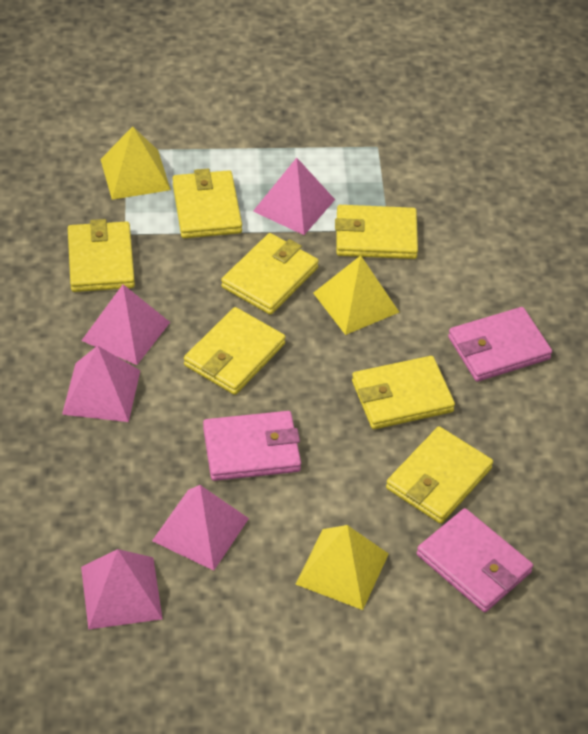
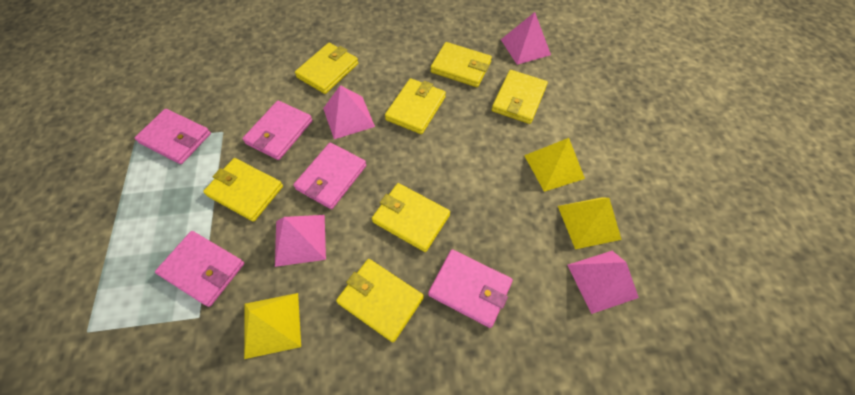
pink pyramid: 5 -> 4
pink wallet: 3 -> 5

